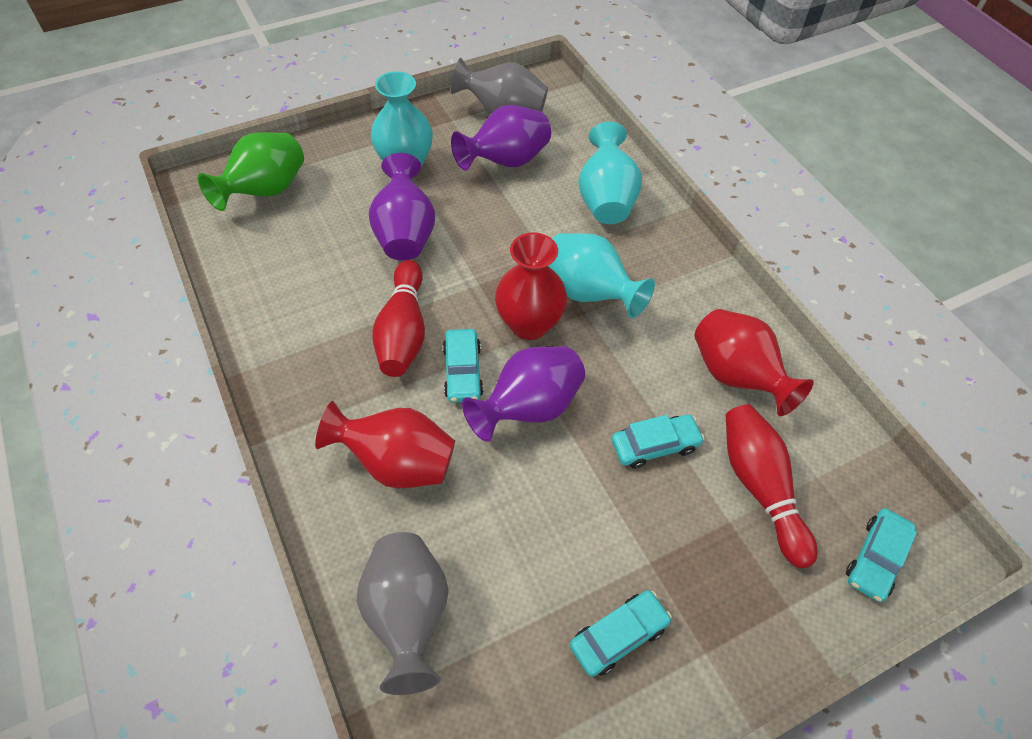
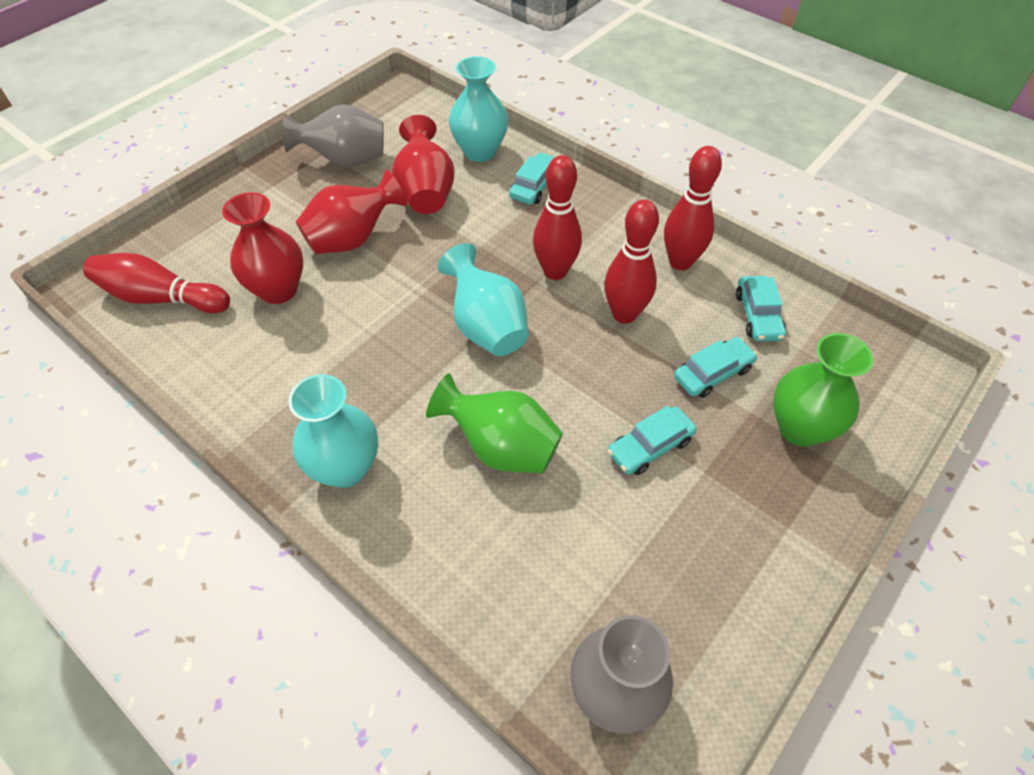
green vase: 1 -> 2
purple vase: 3 -> 0
red bowling pin: 2 -> 4

